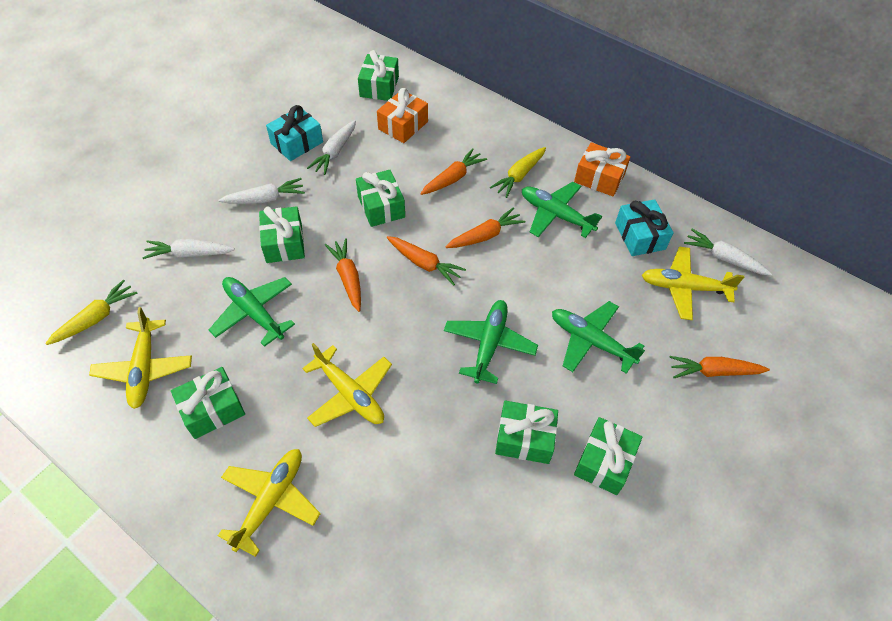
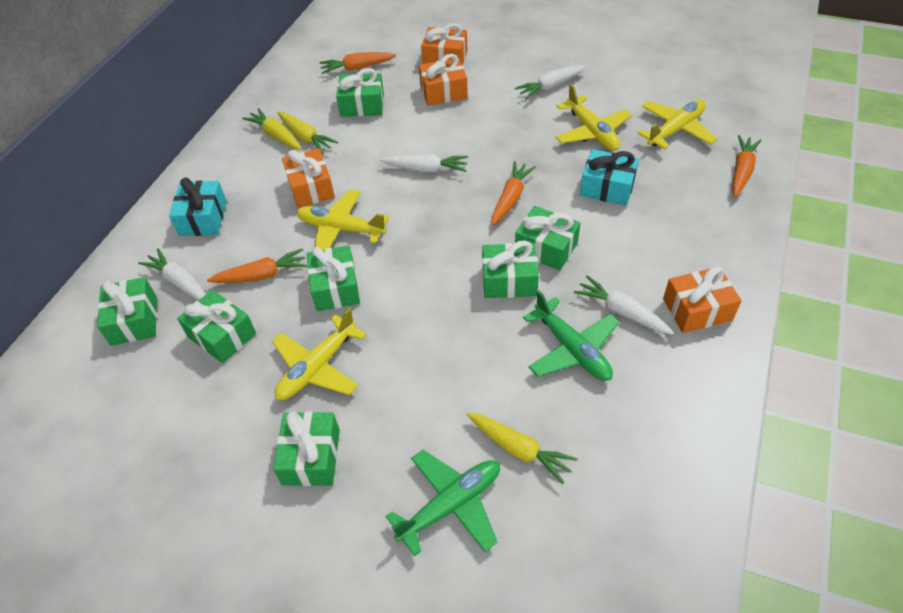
green gift: 6 -> 7
green plane: 4 -> 2
orange carrot: 5 -> 4
orange gift: 2 -> 4
yellow carrot: 2 -> 3

